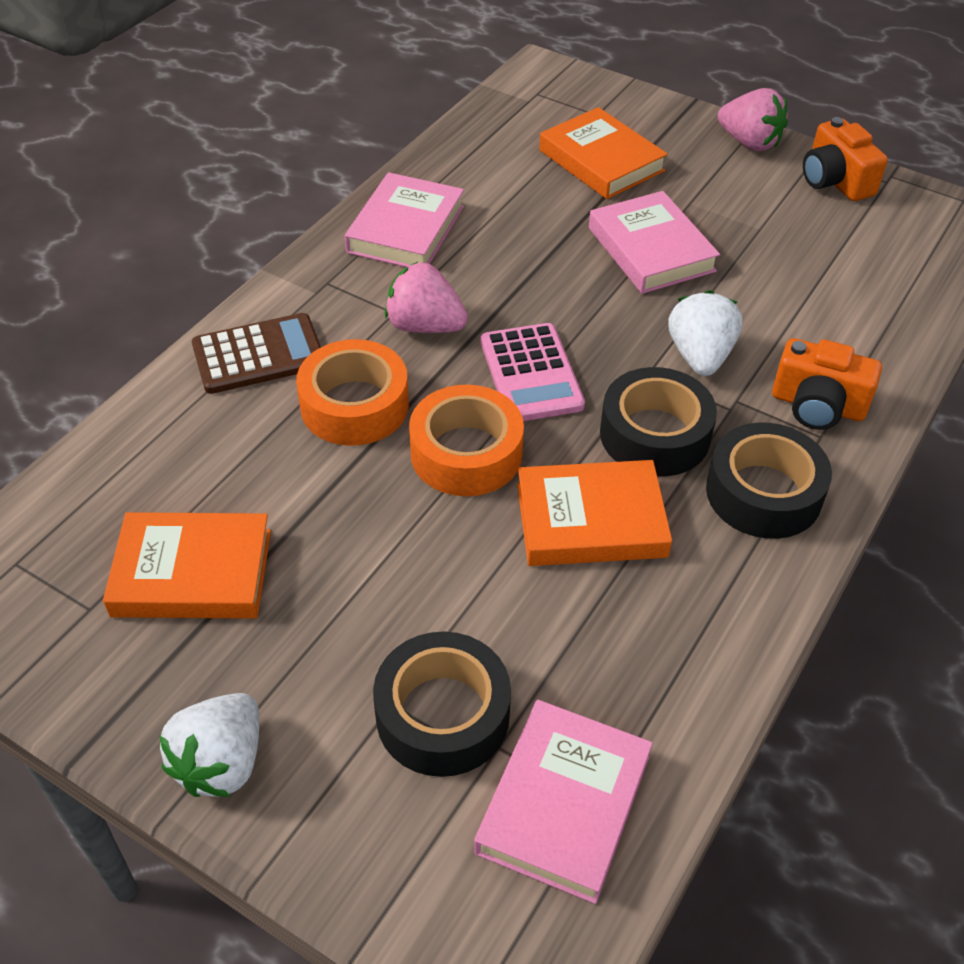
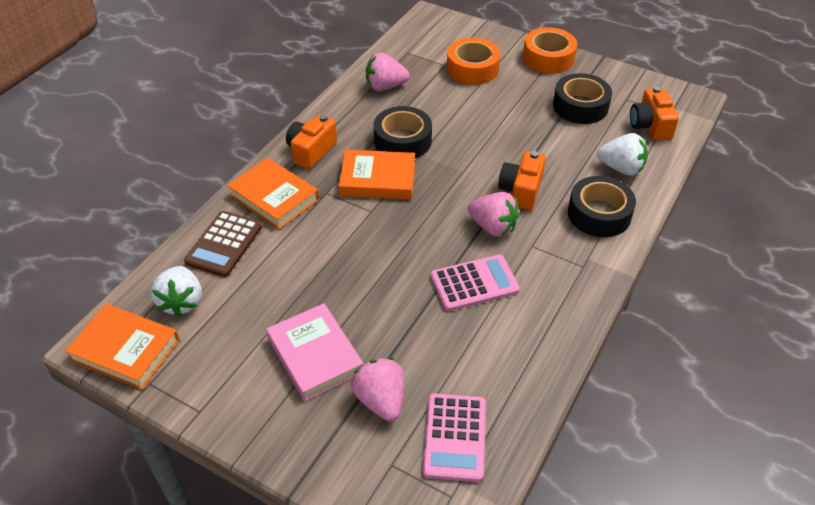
orange camera: 2 -> 3
pink book: 3 -> 1
pink calculator: 1 -> 2
pink strawberry: 2 -> 3

